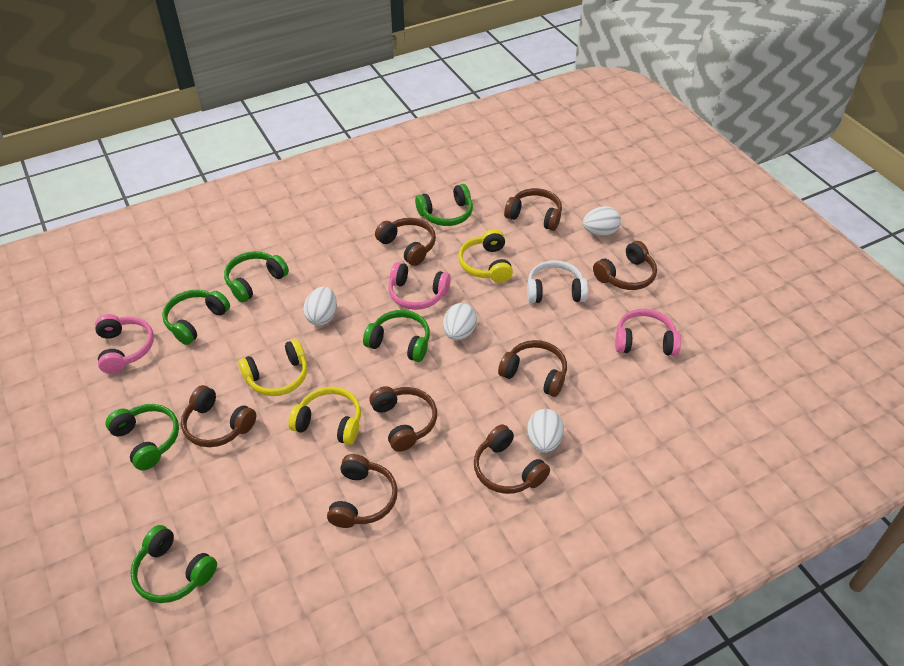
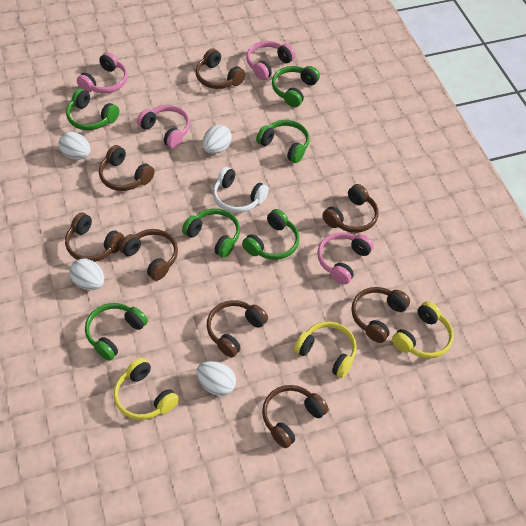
pink headphones: 3 -> 4

